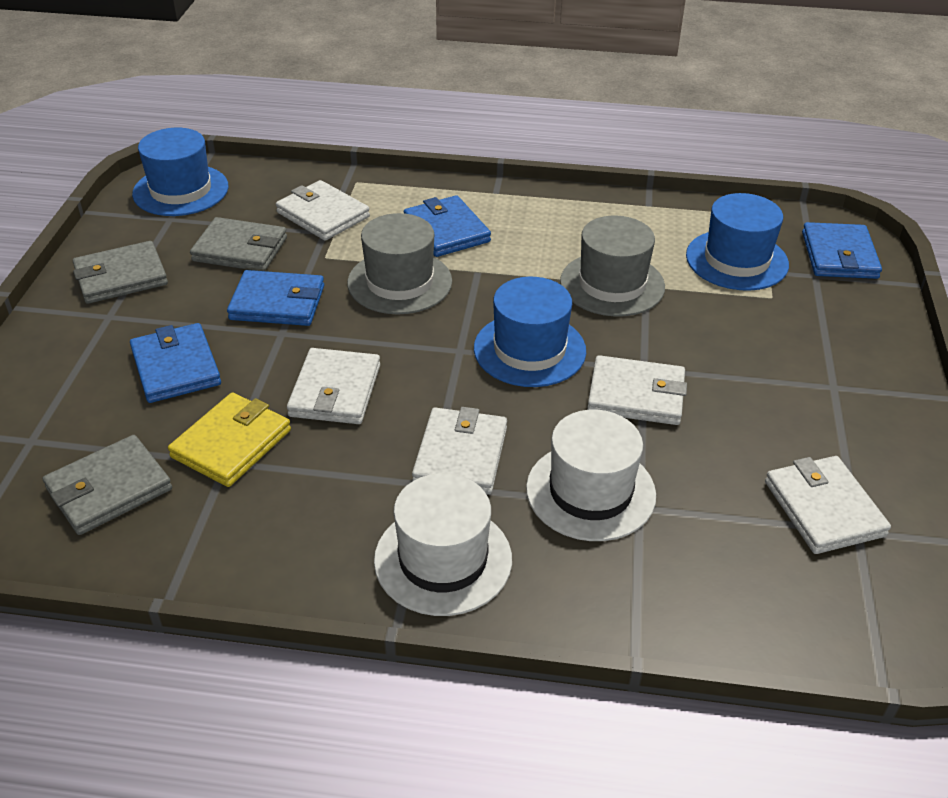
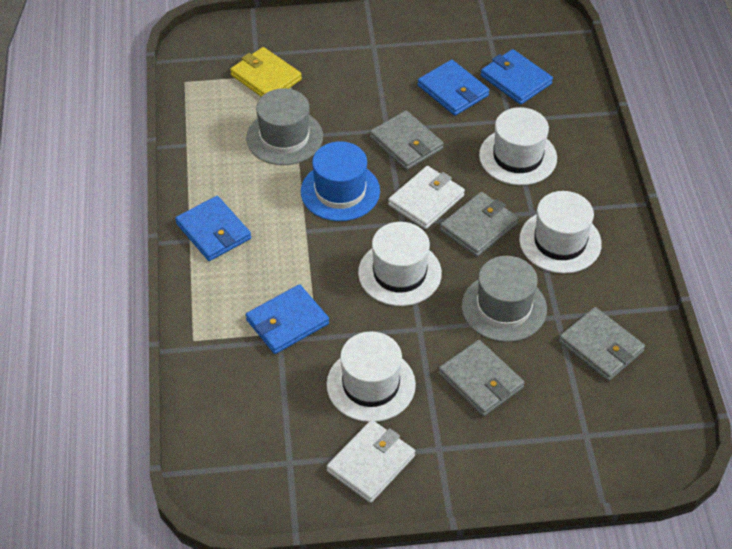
blue hat: 3 -> 1
grey wallet: 3 -> 4
white hat: 2 -> 4
white wallet: 5 -> 2

